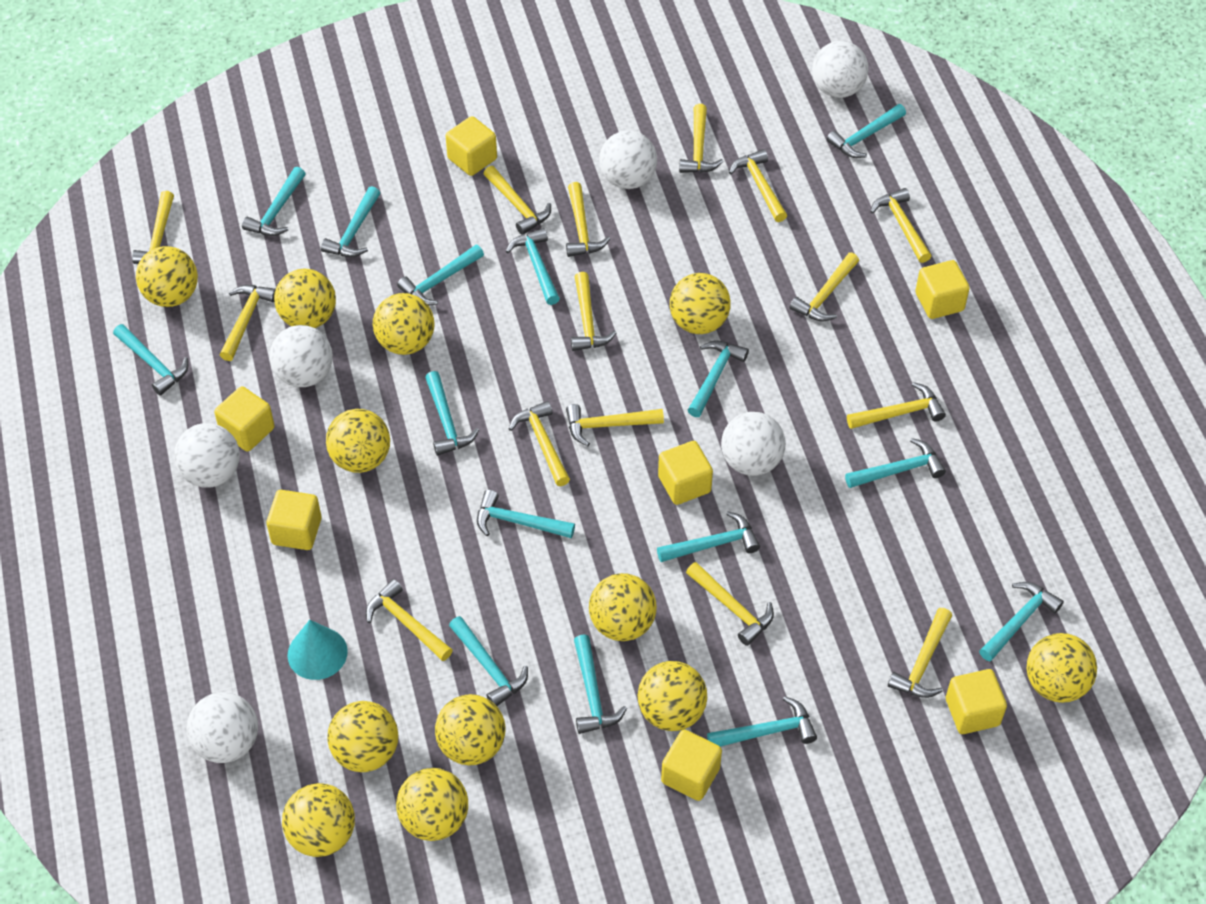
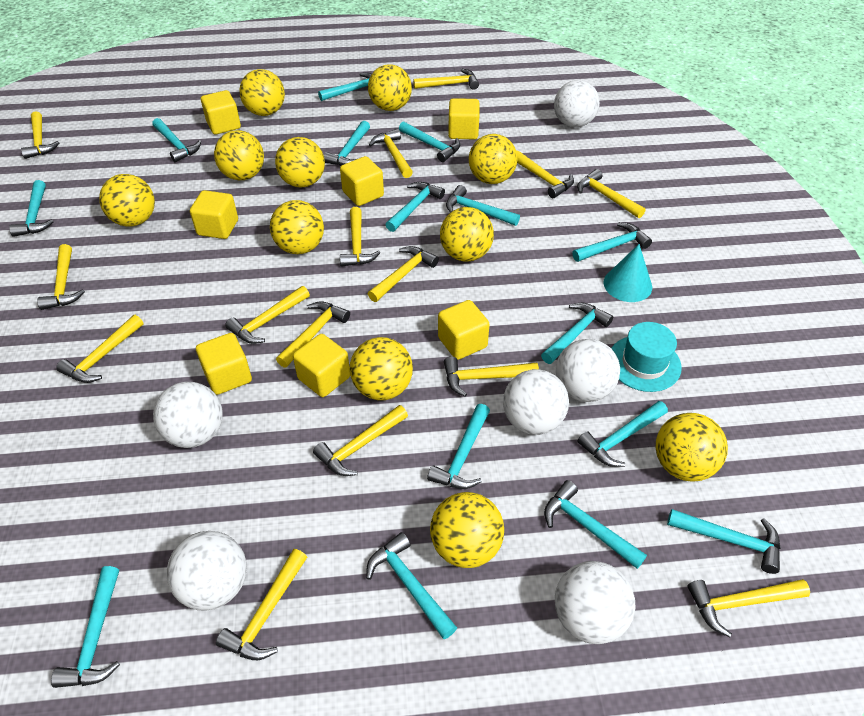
turquoise hat: 0 -> 1
yellow ball: 12 -> 11

